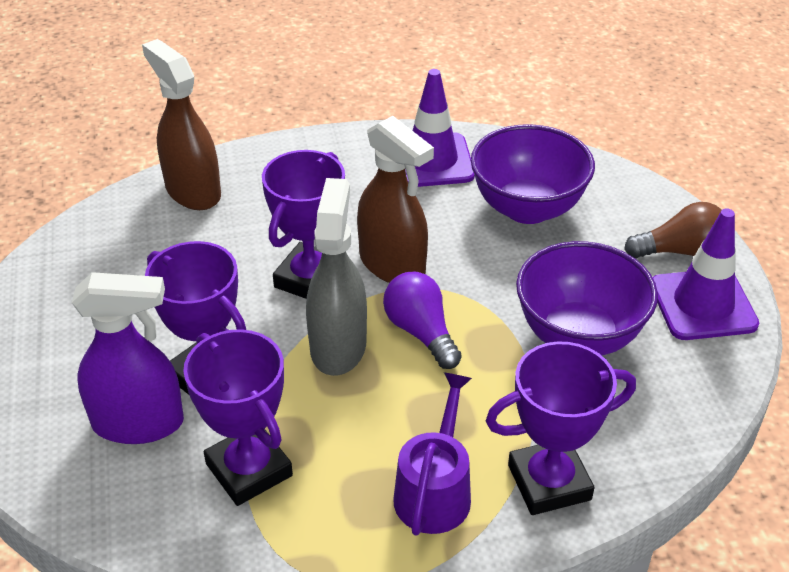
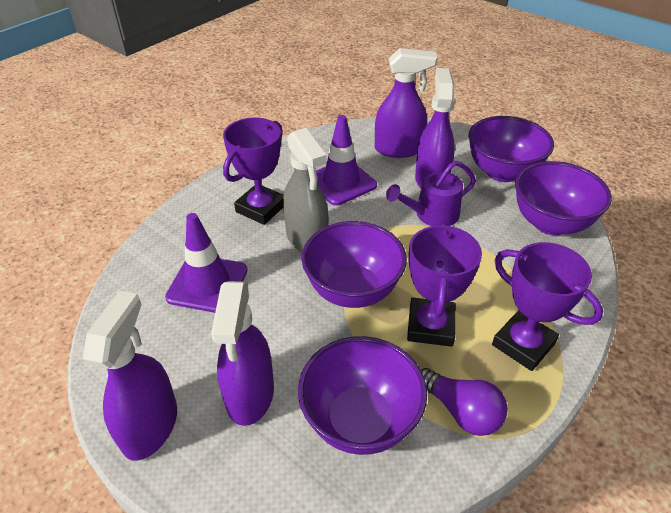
brown light bulb: 1 -> 0
brown spray bottle: 2 -> 0
purple bowl: 2 -> 4
purple spray bottle: 1 -> 4
purple trophy: 4 -> 3

